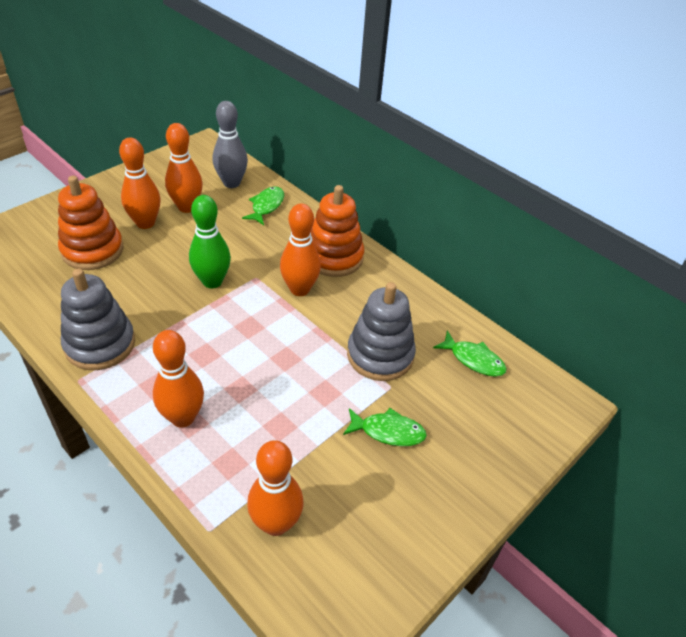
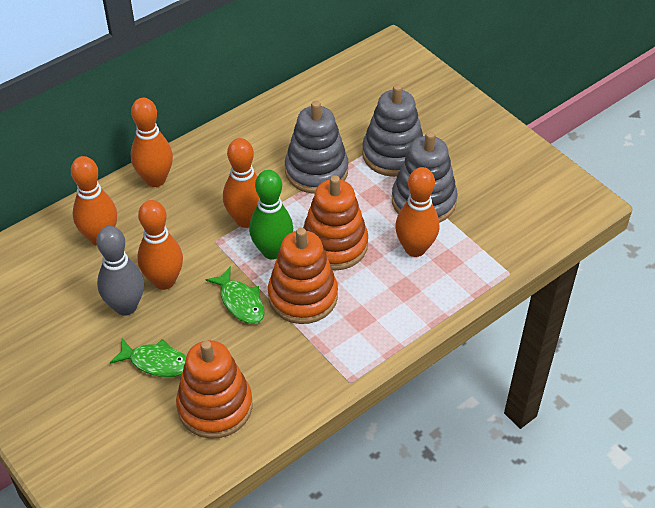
green fish: 3 -> 2
grey stacking toy: 2 -> 3
orange stacking toy: 2 -> 3

